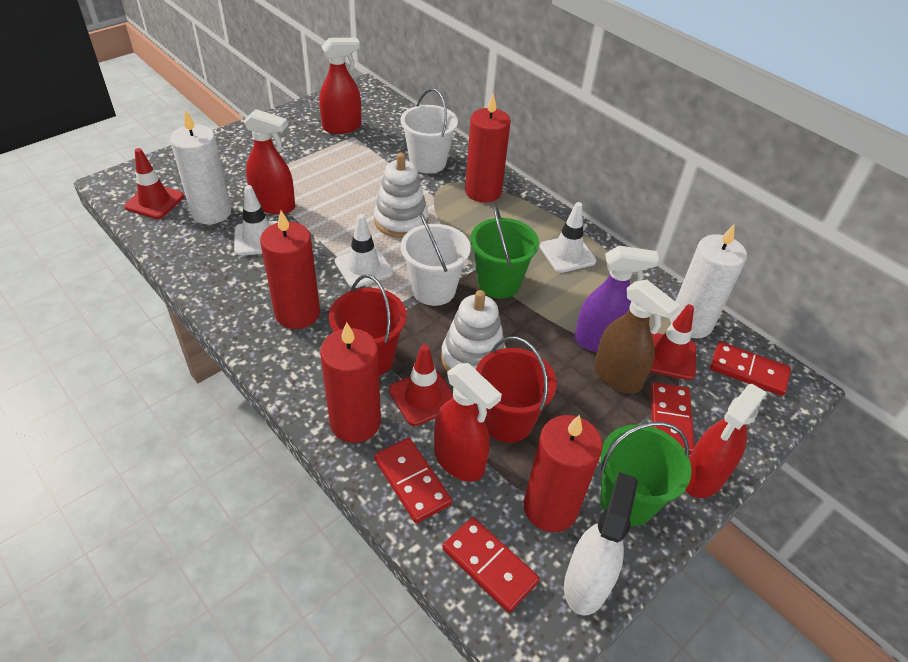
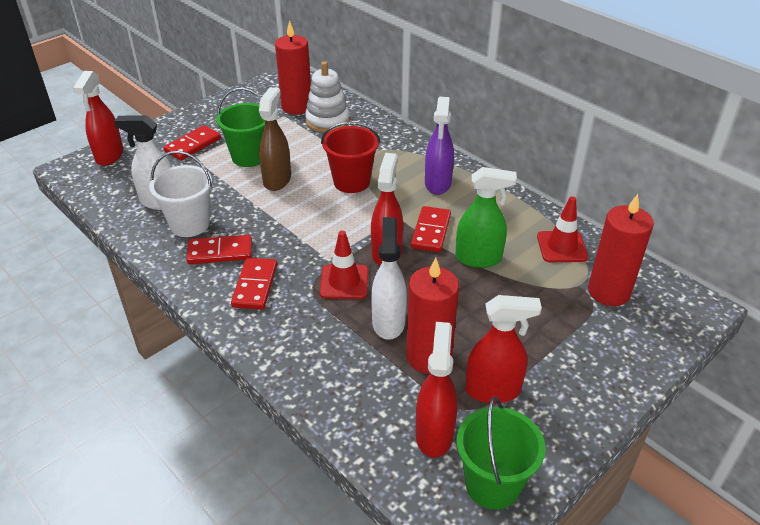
green spray bottle: 0 -> 1
red bucket: 2 -> 1
red candle: 4 -> 3
red traffic cone: 3 -> 2
white bucket: 2 -> 1
white candle: 2 -> 0
white spray bottle: 1 -> 2
white stacking toy: 2 -> 1
white traffic cone: 3 -> 0

